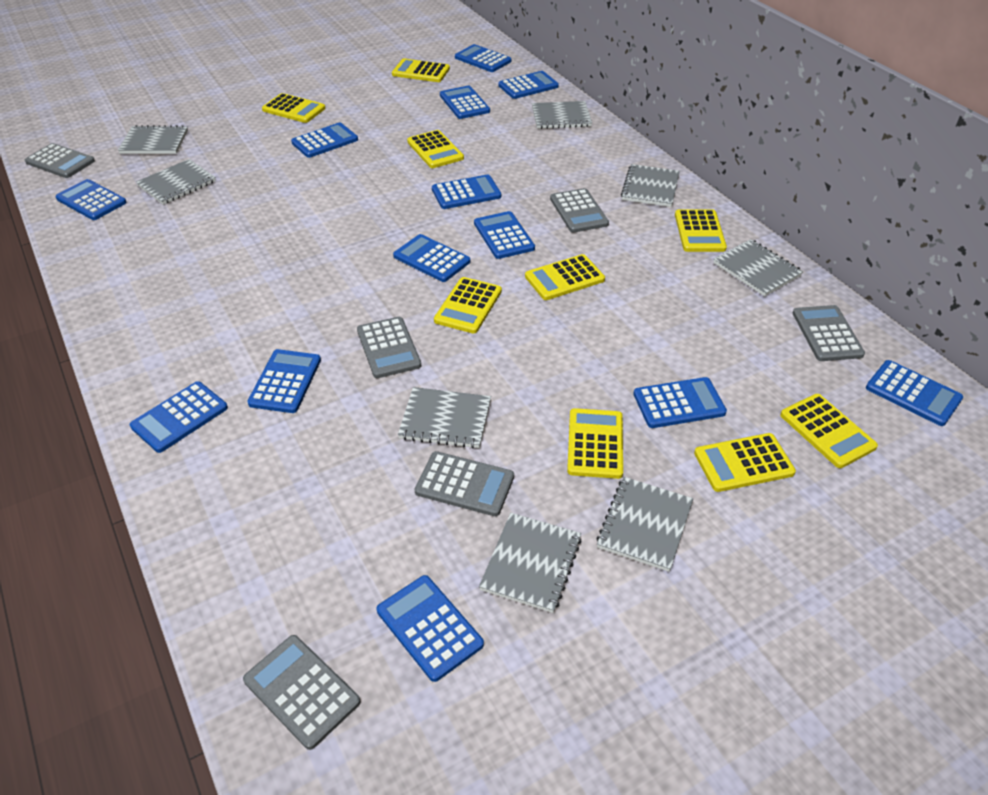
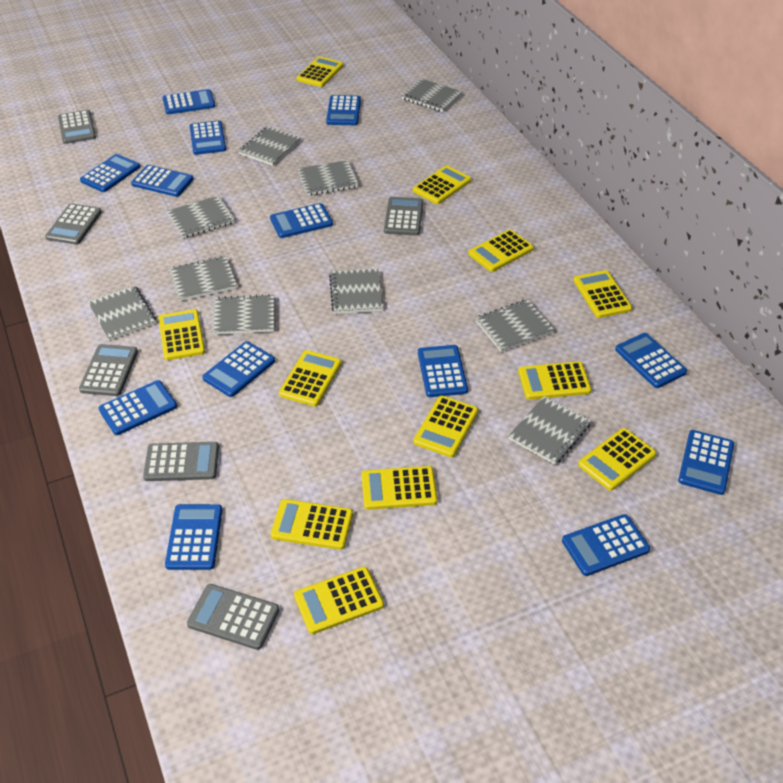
grey notebook: 8 -> 10
yellow calculator: 9 -> 12

